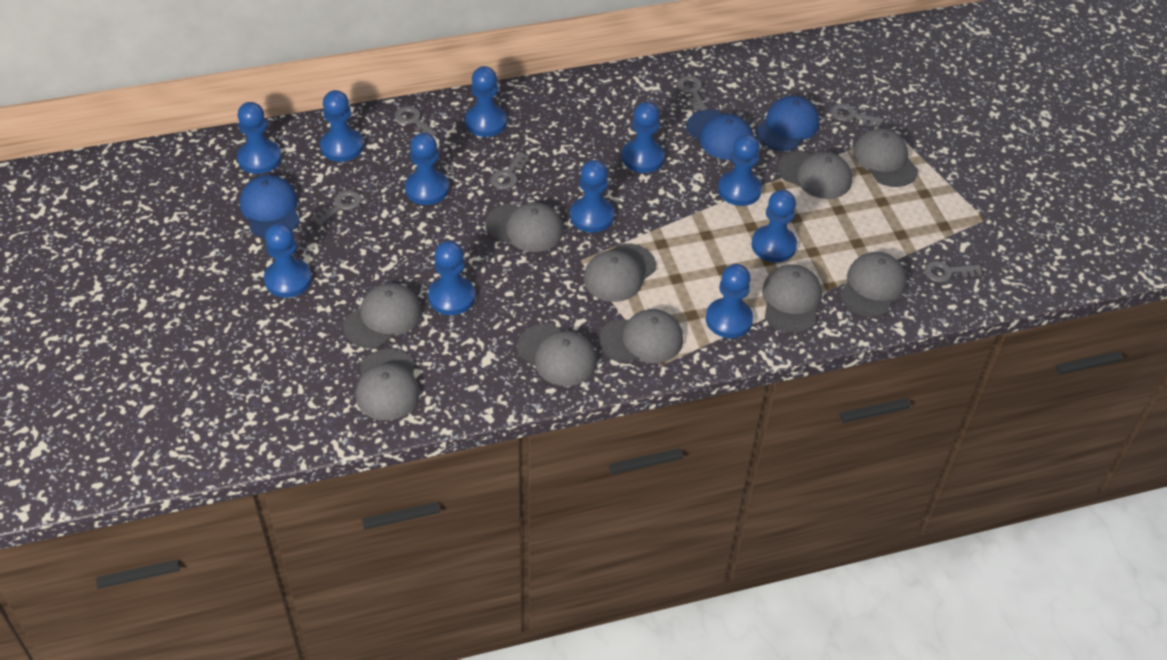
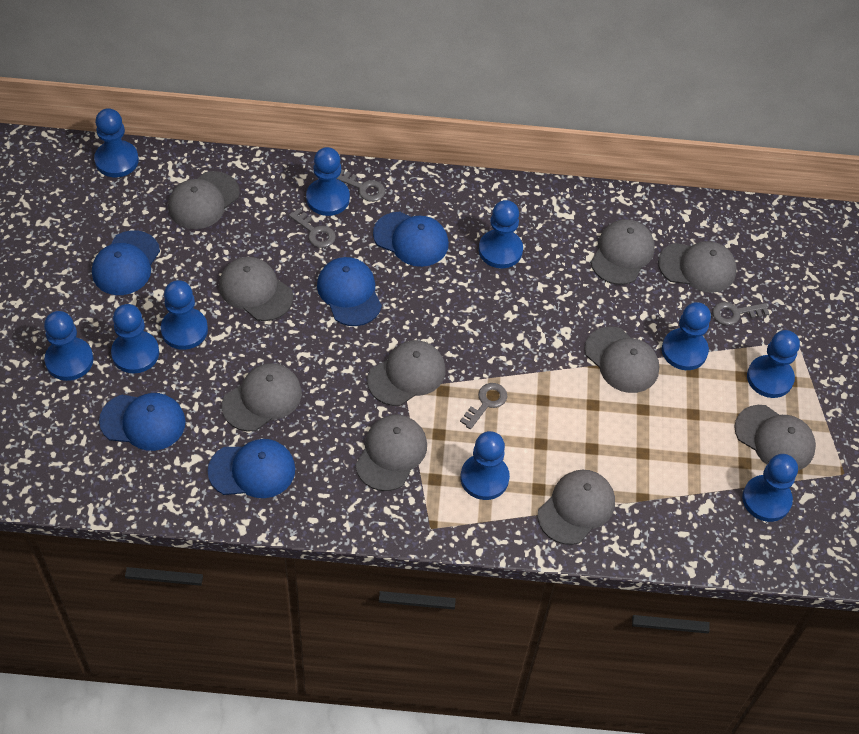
blue cap: 3 -> 5
blue pawn: 11 -> 10
grey key: 6 -> 4

